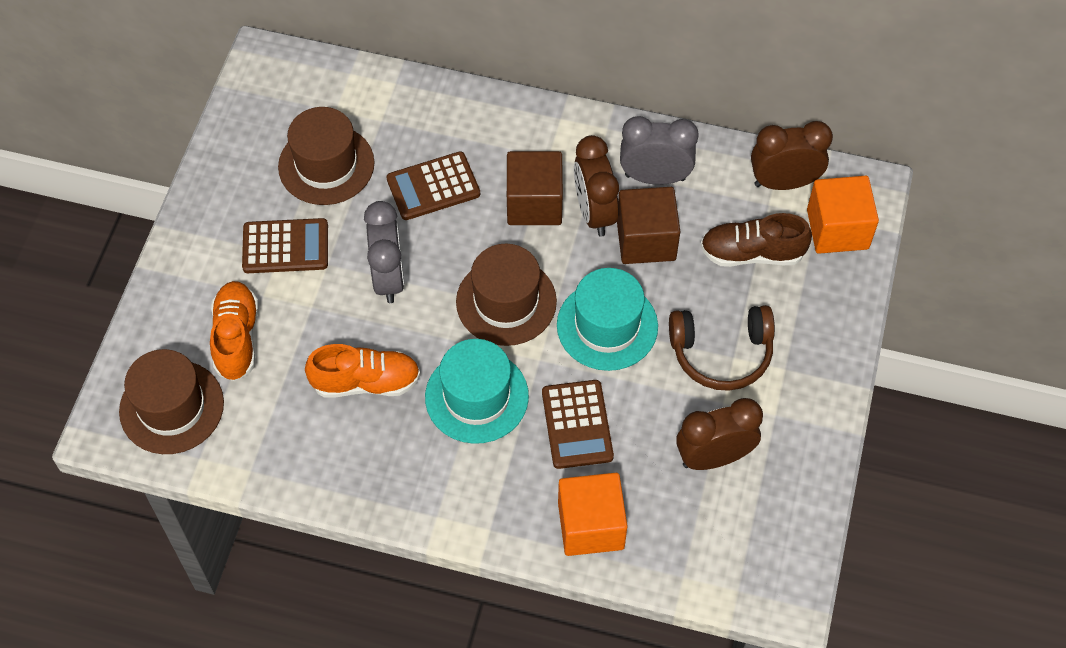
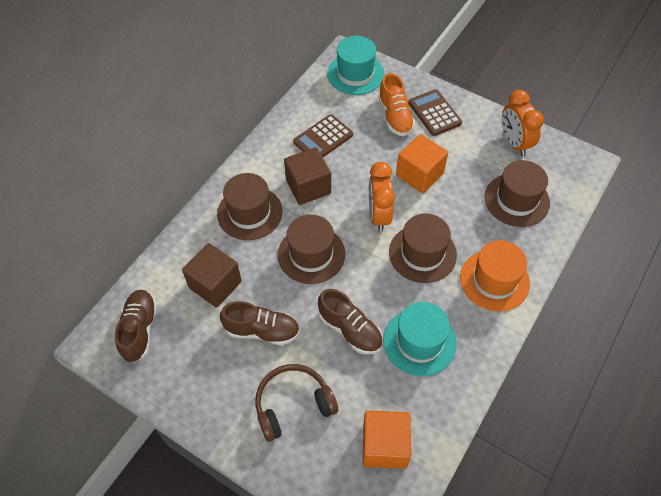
brown calculator: 3 -> 2
brown clock: 3 -> 0
brown hat: 3 -> 4
brown shoe: 1 -> 3
grey clock: 2 -> 0
orange clock: 0 -> 2
orange hat: 0 -> 1
orange shoe: 2 -> 1

